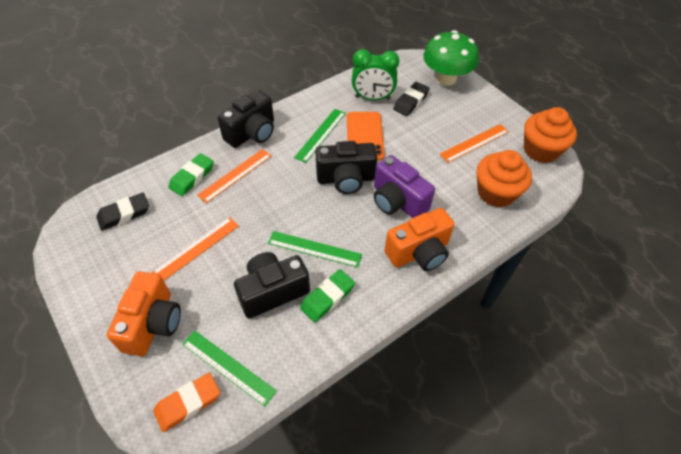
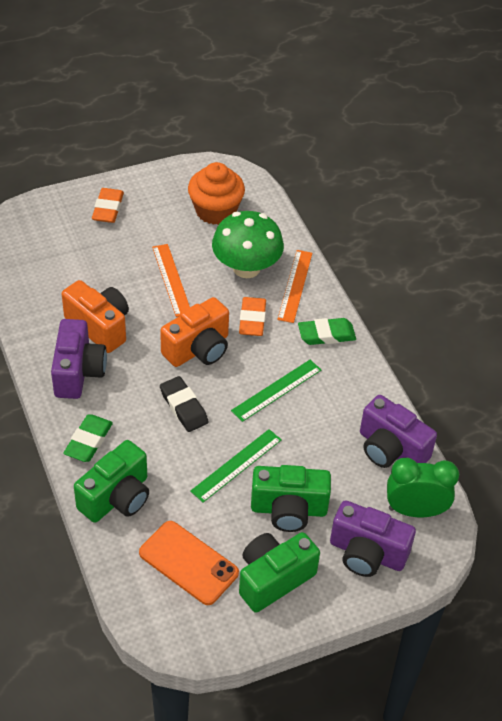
black camera: 3 -> 0
black eraser: 2 -> 1
green camera: 0 -> 3
green ruler: 3 -> 2
orange cupcake: 2 -> 1
orange eraser: 1 -> 2
orange ruler: 3 -> 2
purple camera: 1 -> 3

